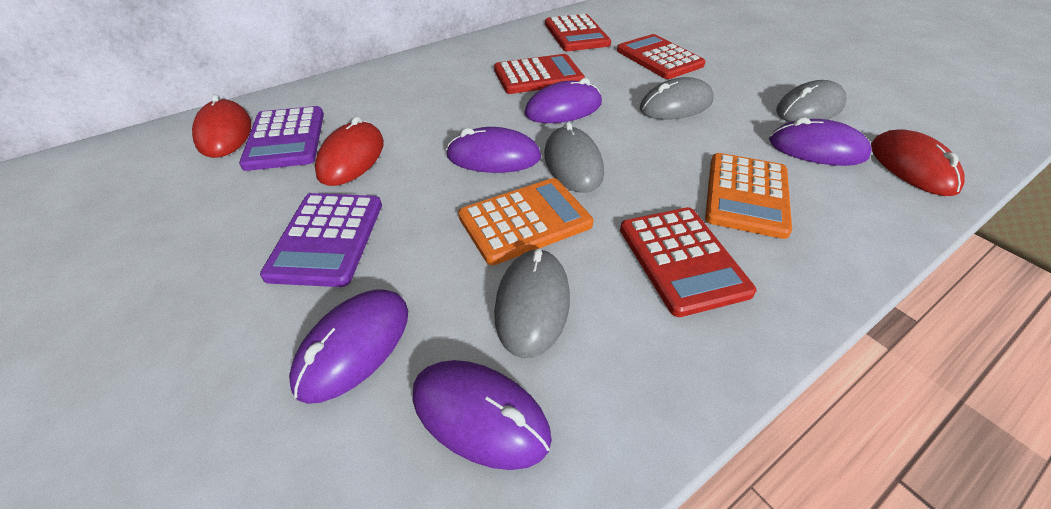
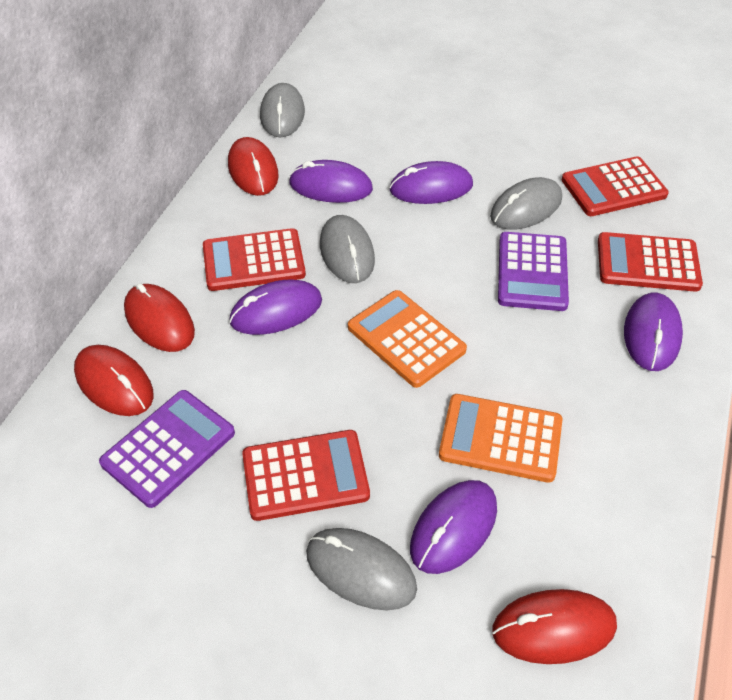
red mouse: 3 -> 4

